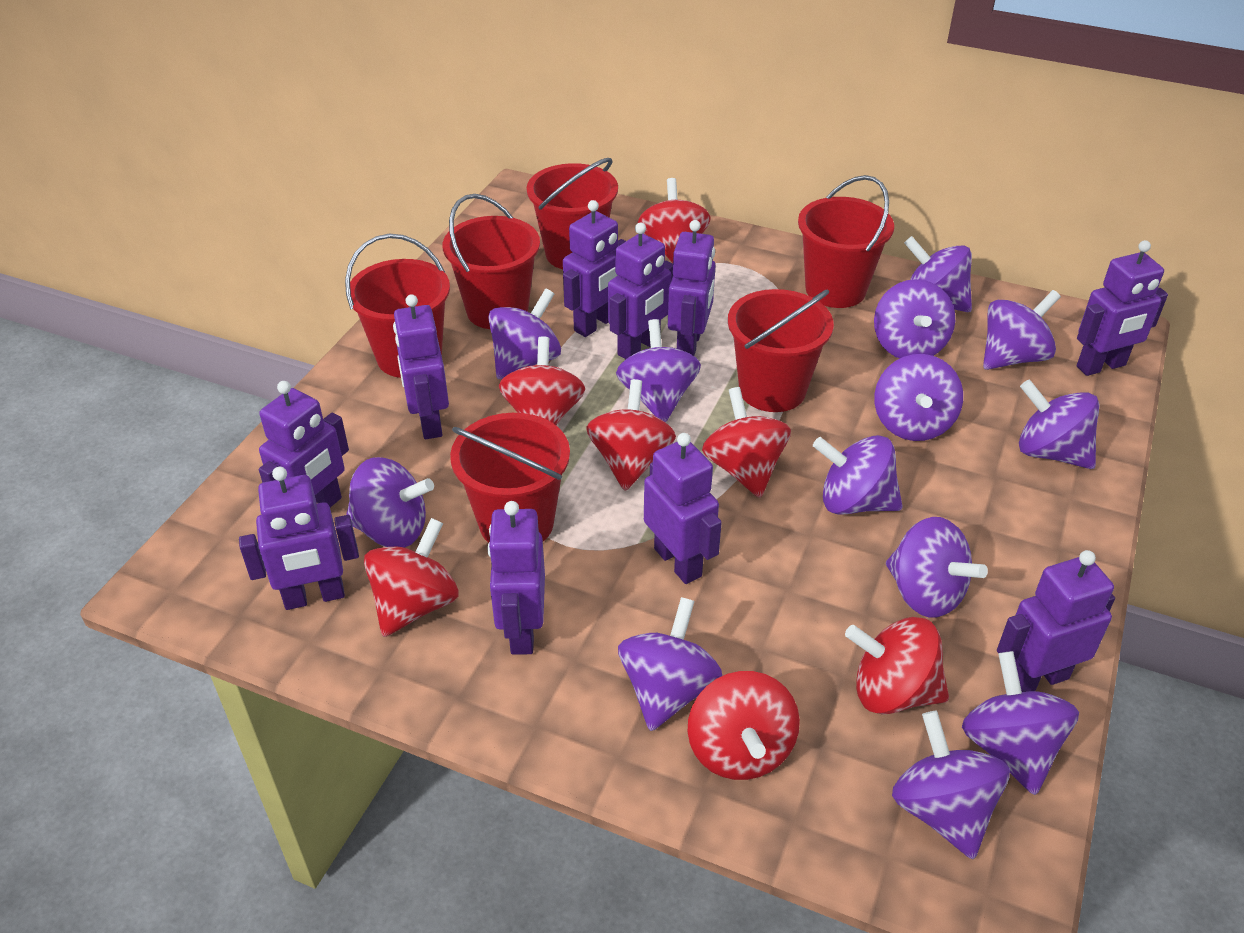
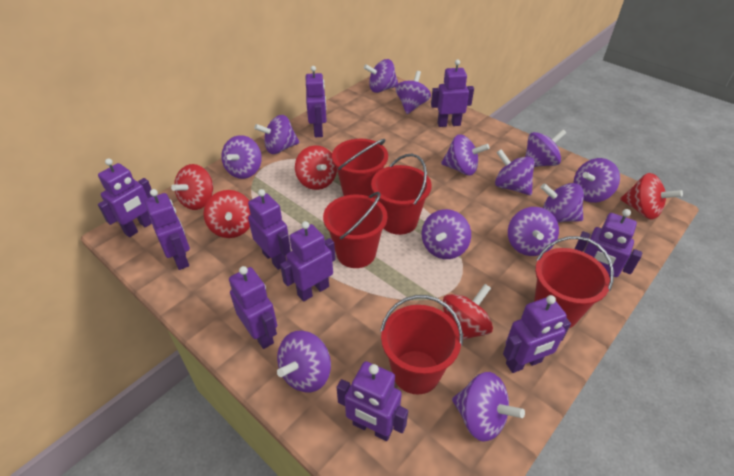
red bucket: 6 -> 5
red spinning top: 7 -> 5

